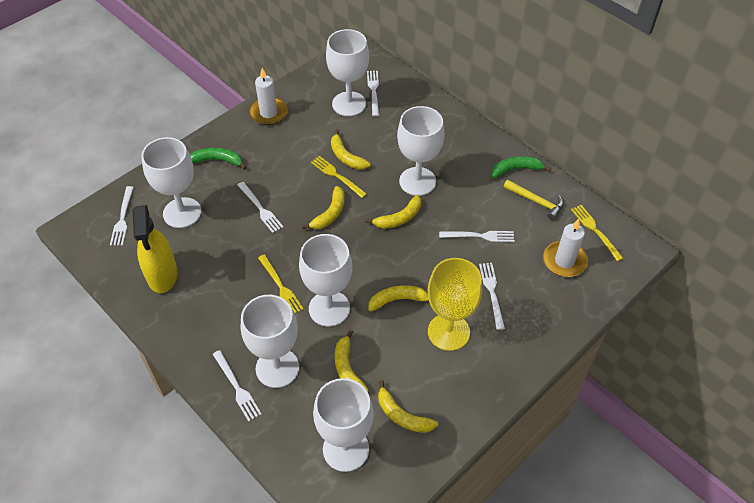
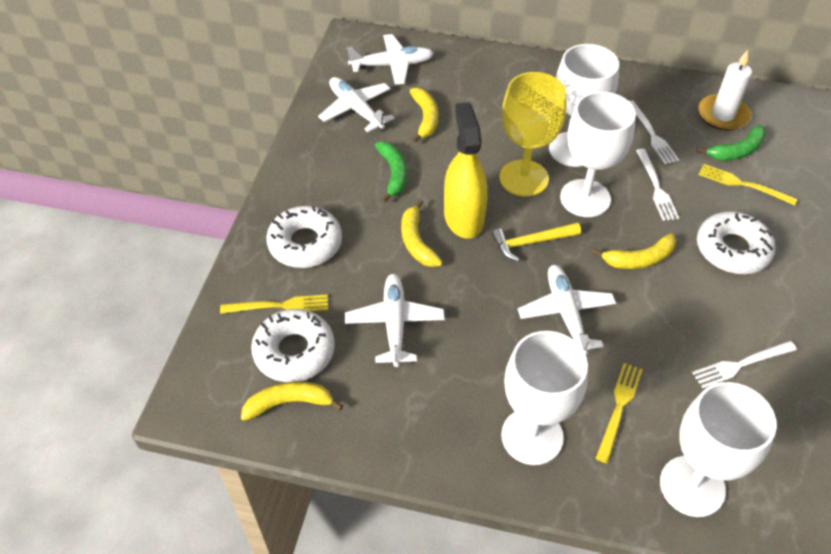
white candle: 2 -> 1
white donut: 0 -> 3
white fork: 6 -> 3
white goblet: 6 -> 4
white plane: 0 -> 4
yellow banana: 6 -> 4

